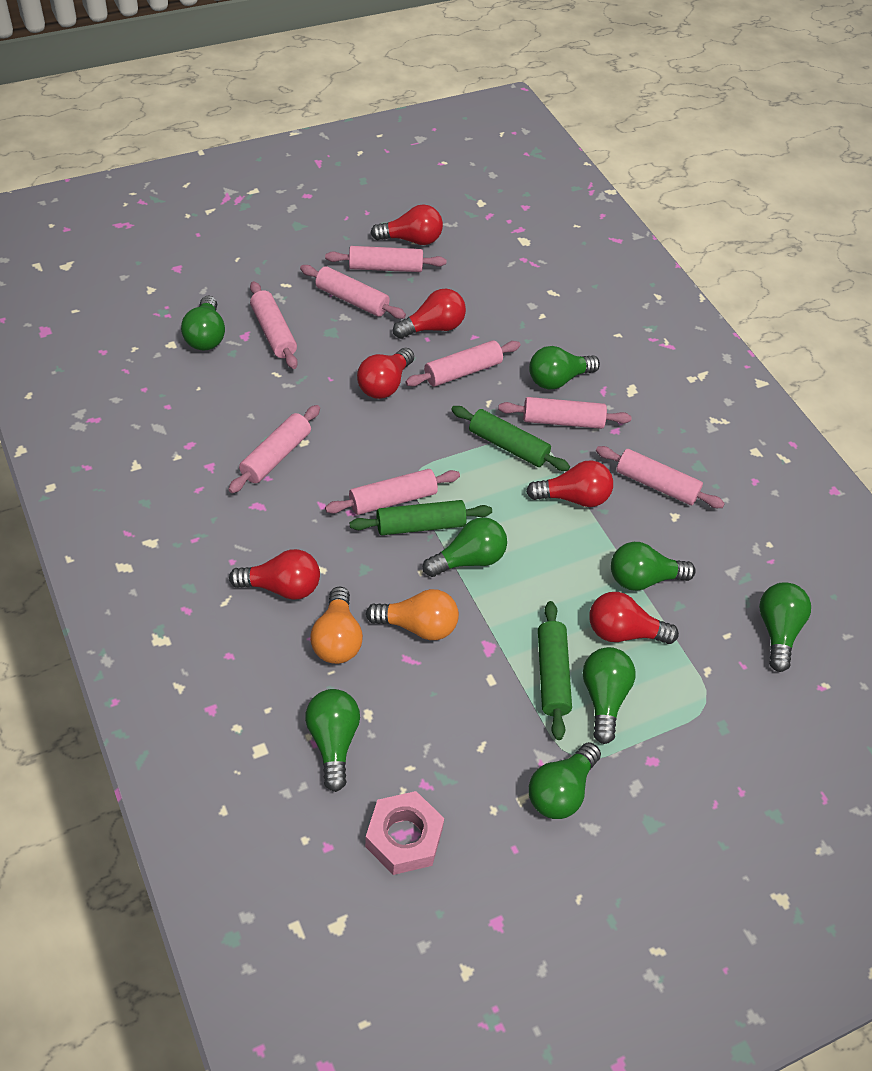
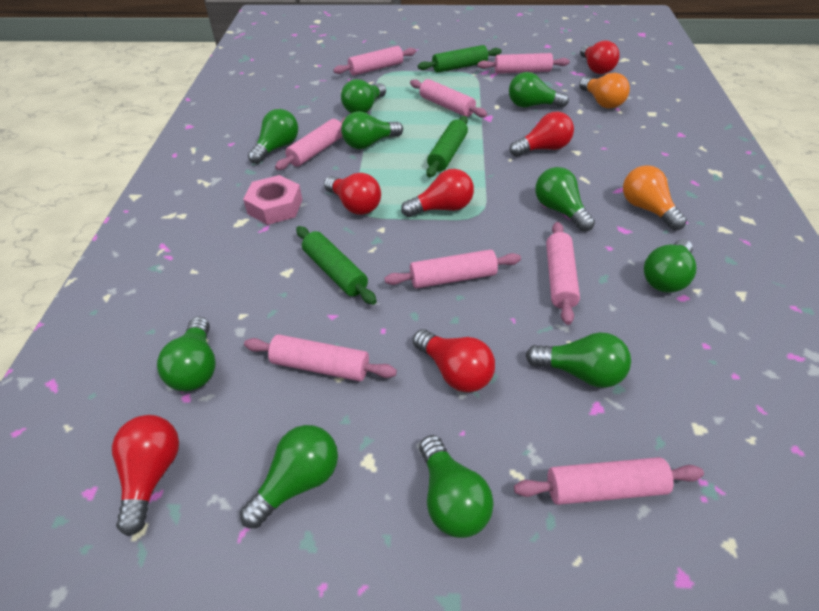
green light bulb: 8 -> 10

